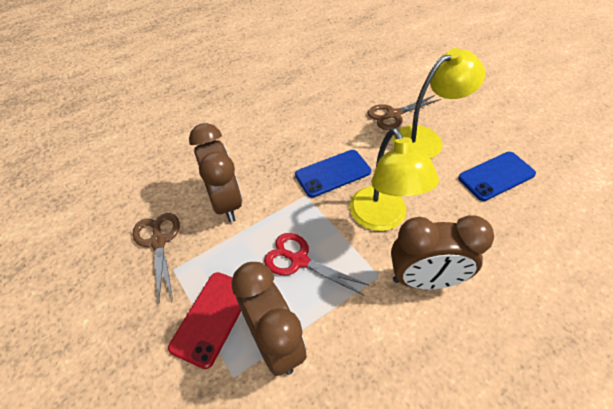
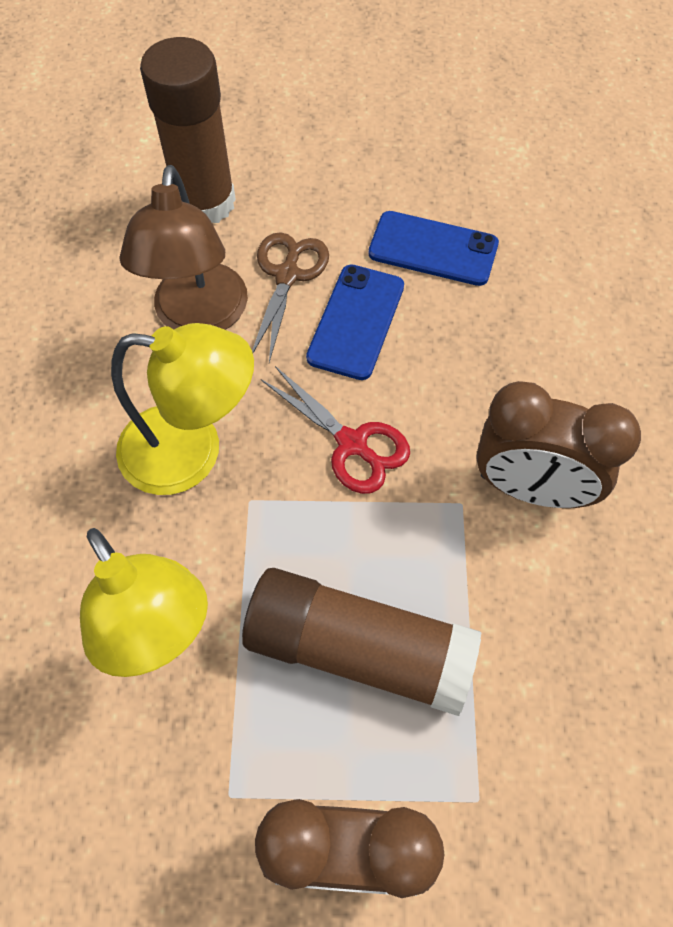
brown clock: 3 -> 2
brown glue stick: 0 -> 2
brown lamp: 0 -> 1
brown scissors: 2 -> 1
red phone: 1 -> 0

